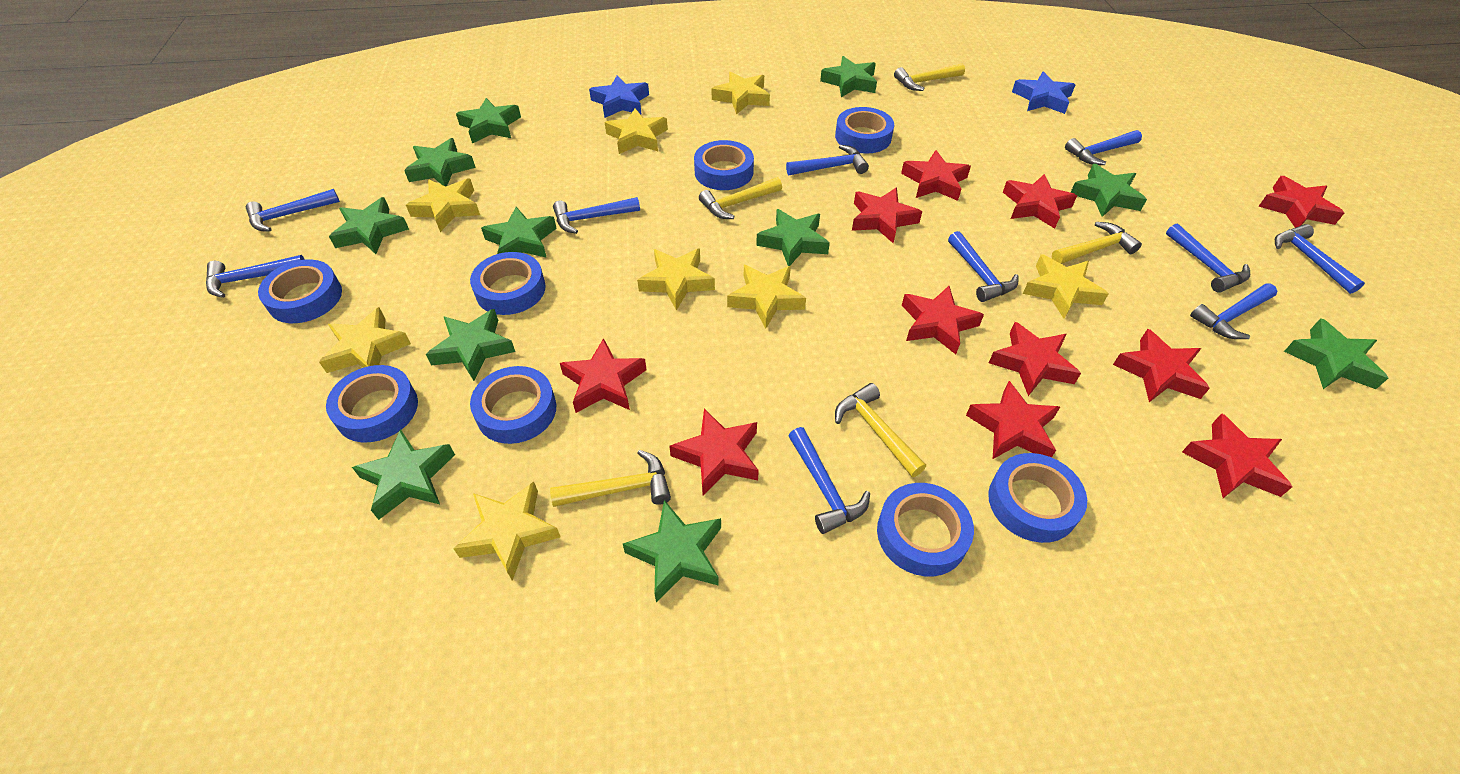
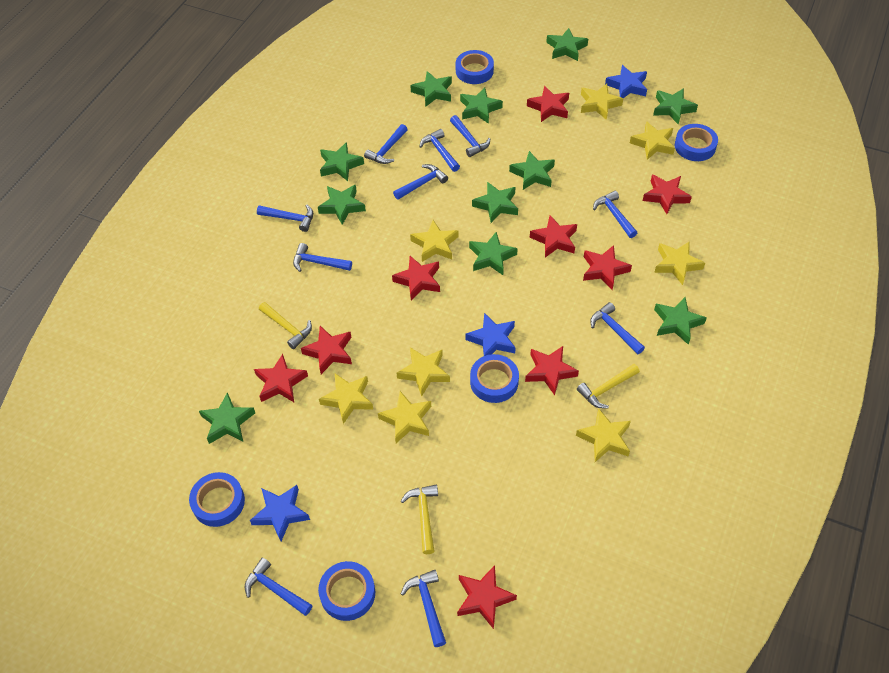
blue star: 2 -> 3
blue tape: 8 -> 5
red star: 11 -> 9
yellow hammer: 5 -> 3

